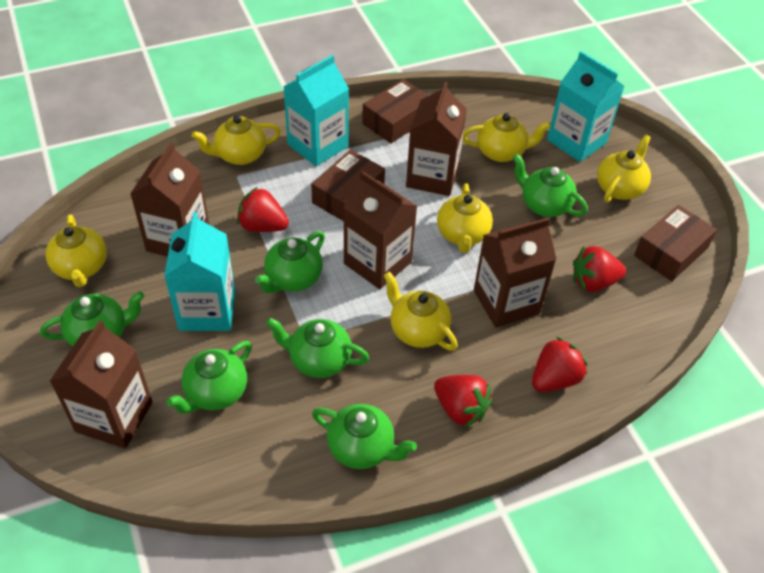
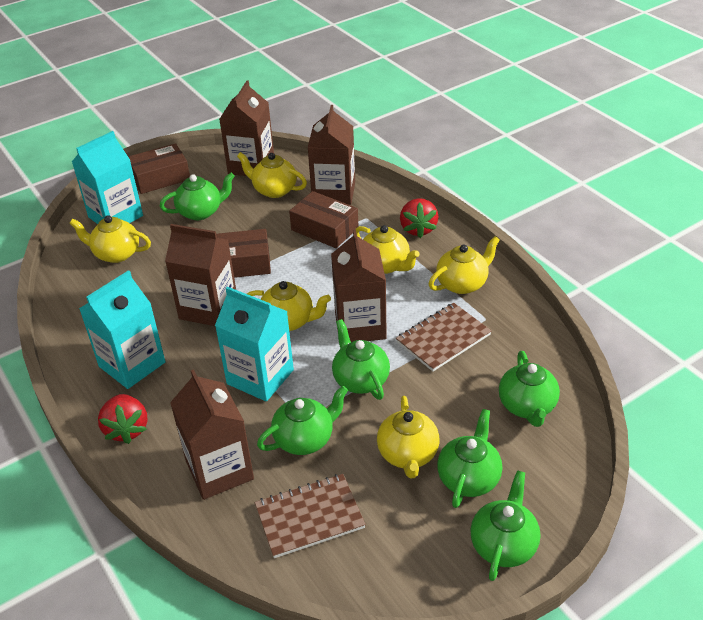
brown notebook: 0 -> 2
red strawberry: 4 -> 2

